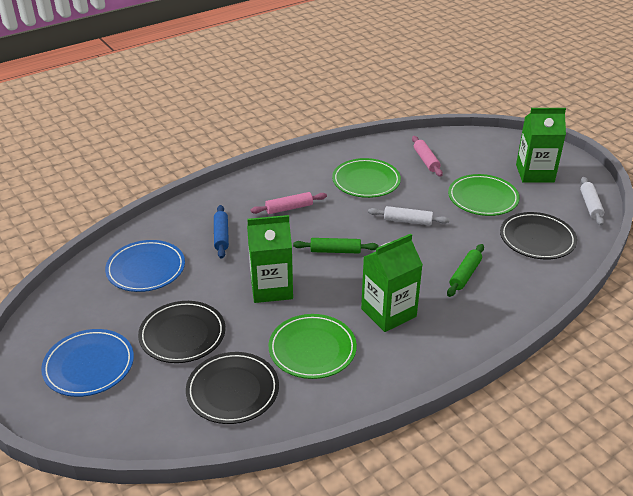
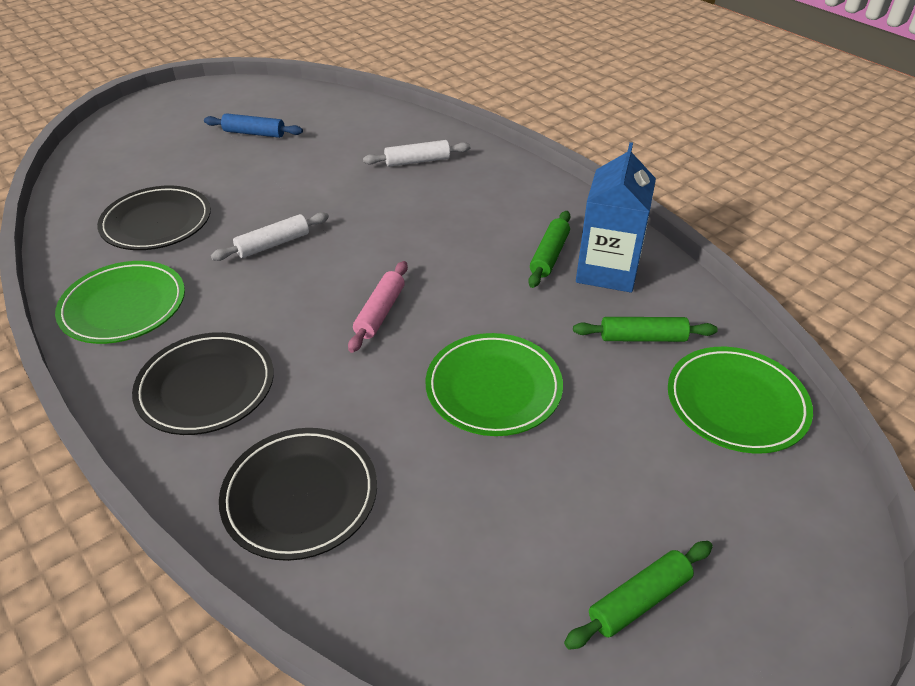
blue carton: 0 -> 1
blue plate: 2 -> 0
green carton: 3 -> 0
green rolling pin: 2 -> 3
pink rolling pin: 2 -> 1

